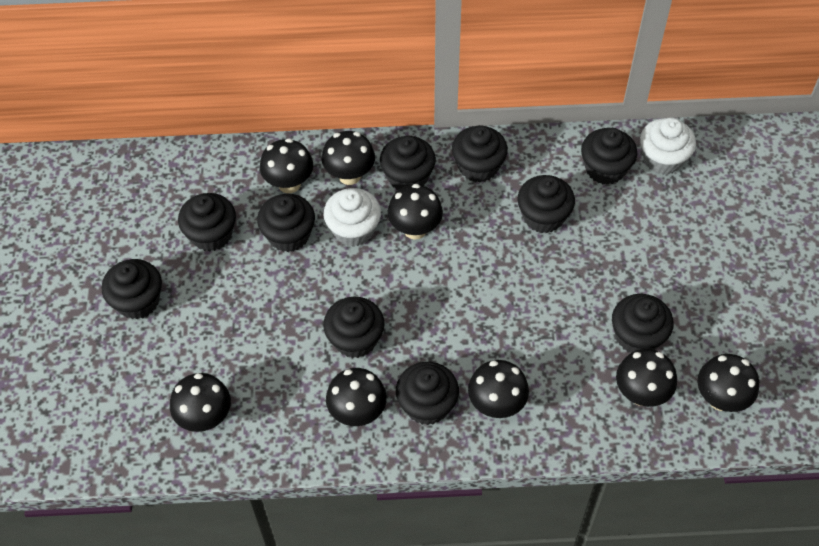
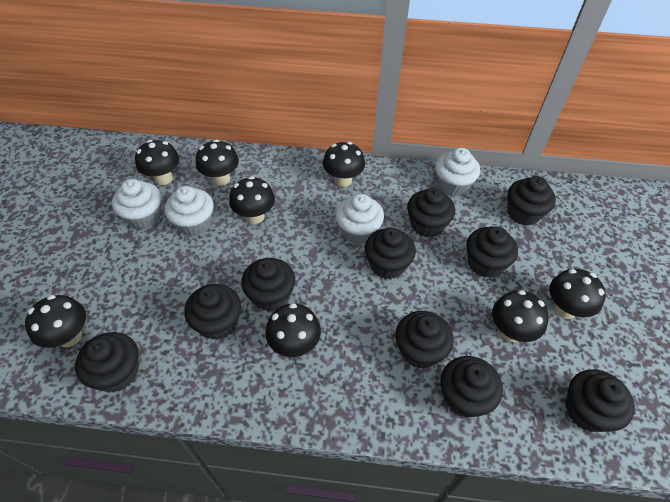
white cupcake: 2 -> 4

